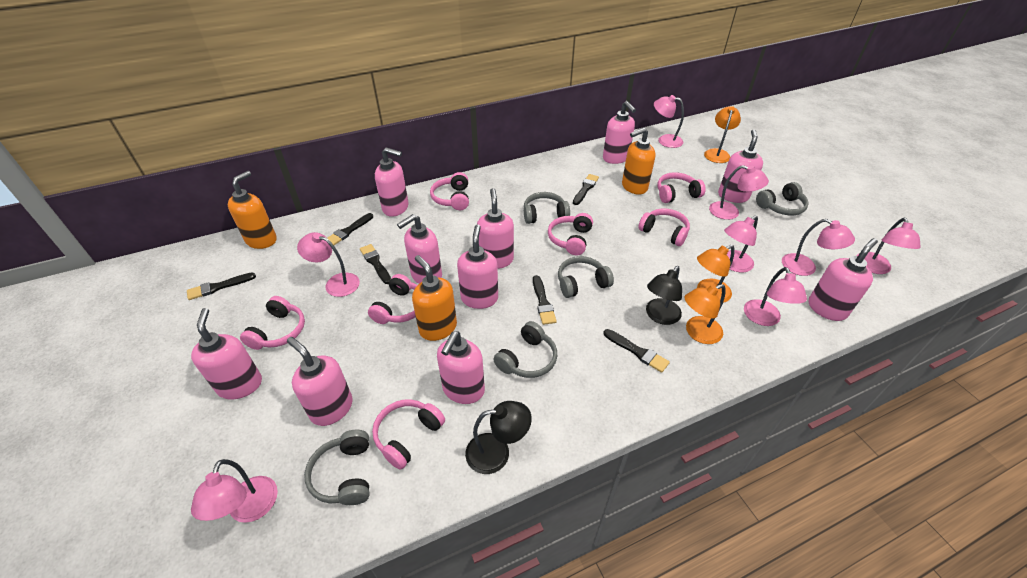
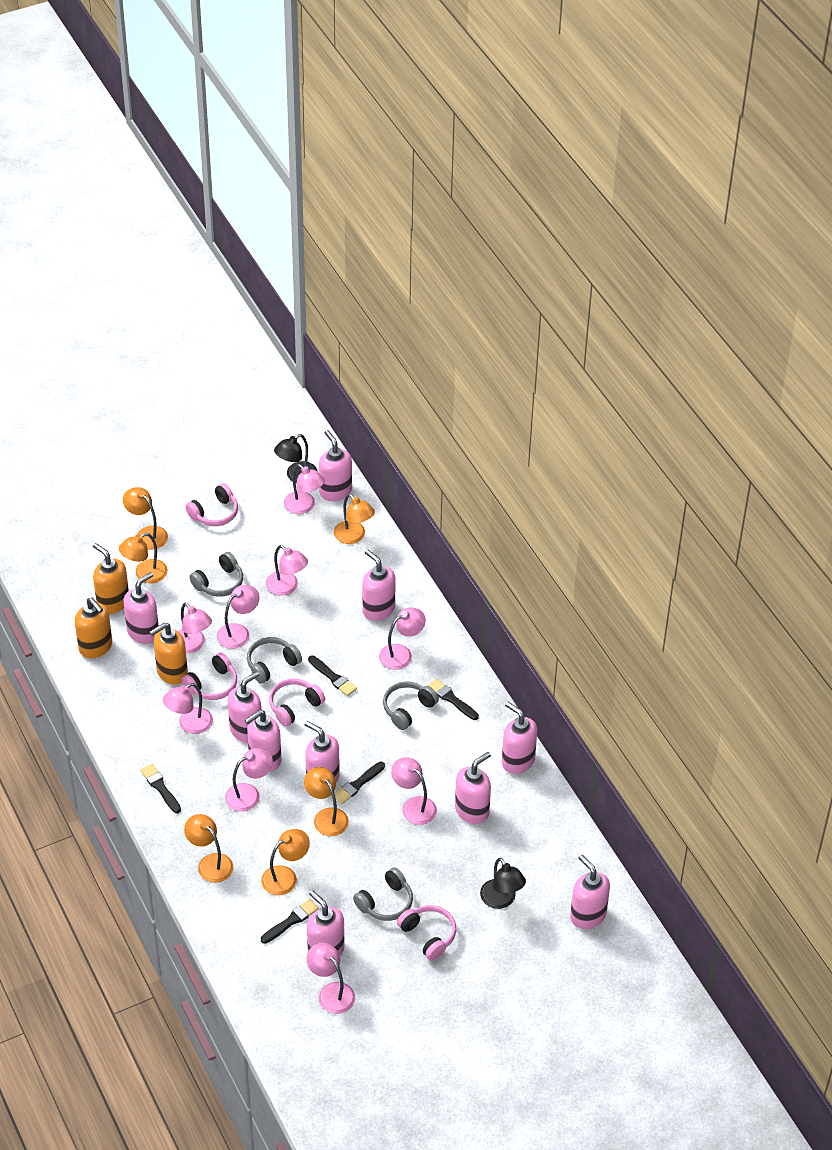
black brush: 6 -> 5
grey headphones: 5 -> 4
orange lamp: 3 -> 6
pink headphones: 7 -> 4
pink lamp: 8 -> 9

